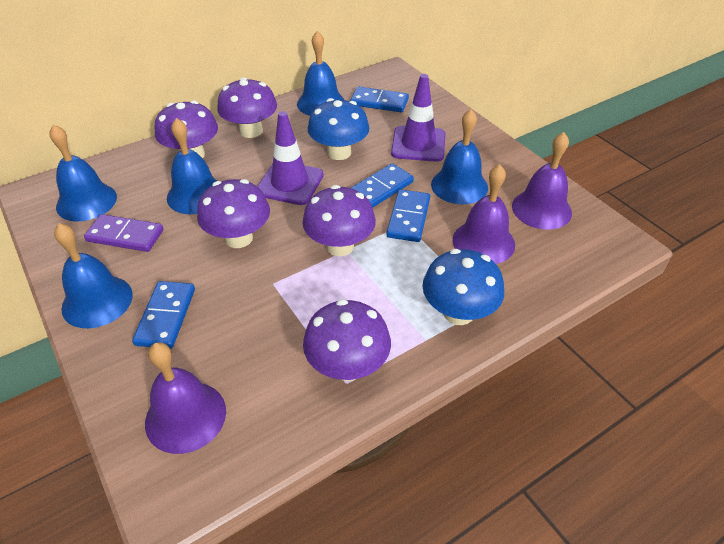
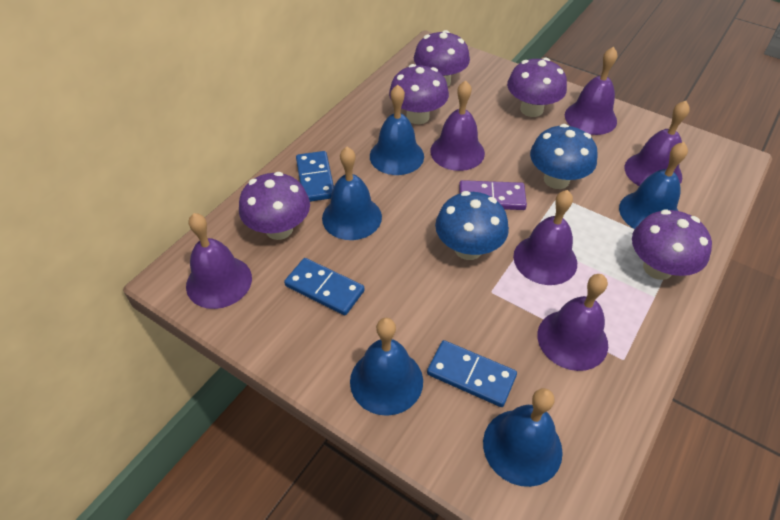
blue domino: 4 -> 3
purple bell: 3 -> 6
purple traffic cone: 2 -> 0

